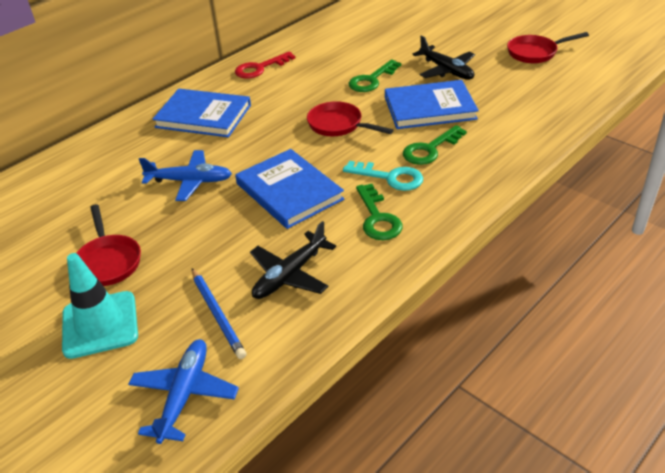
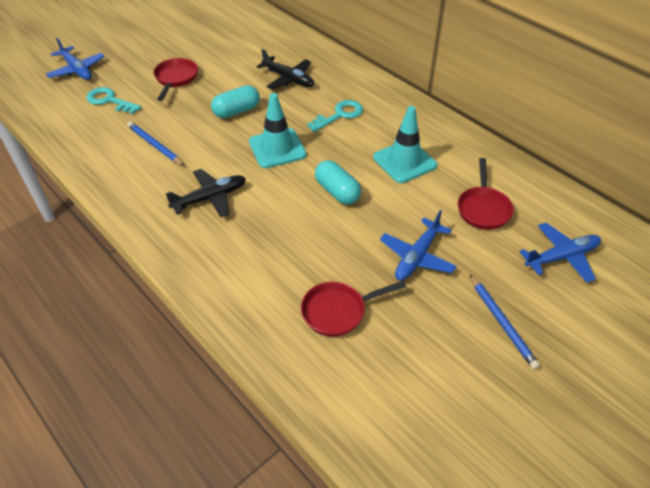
blue book: 3 -> 0
blue pencil: 1 -> 2
blue plane: 2 -> 3
green key: 3 -> 0
red key: 1 -> 0
turquoise capsule: 0 -> 2
turquoise key: 1 -> 2
turquoise traffic cone: 1 -> 2

